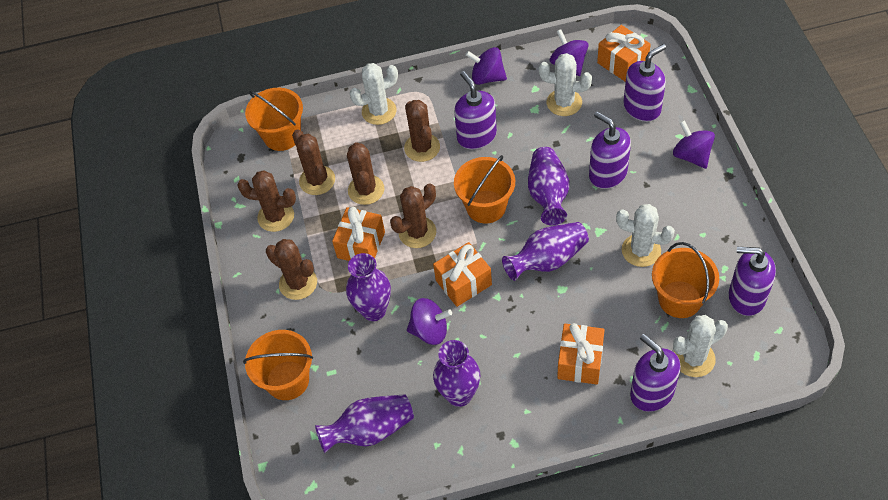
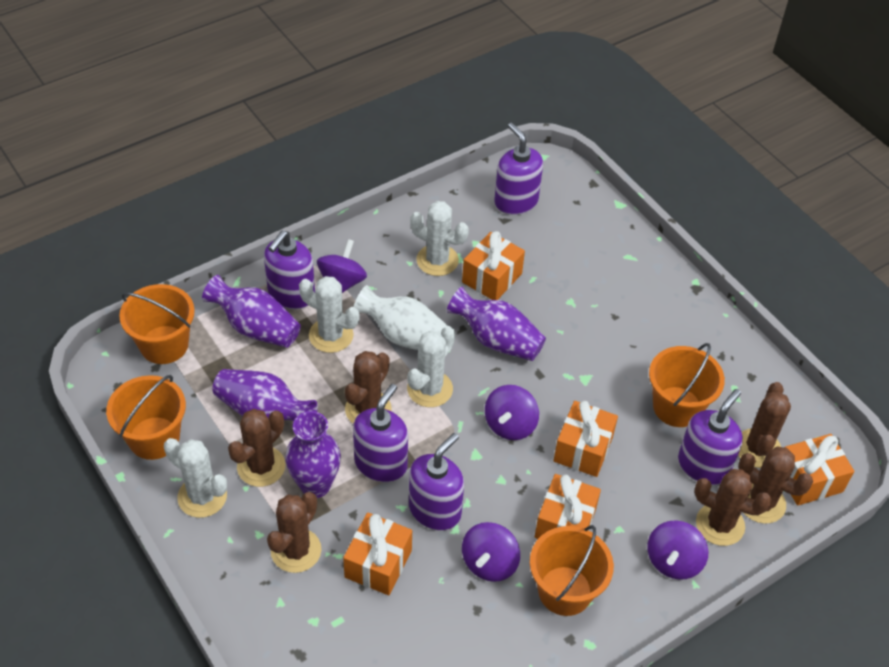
orange gift: 4 -> 5
purple vase: 5 -> 4
white vase: 0 -> 1

